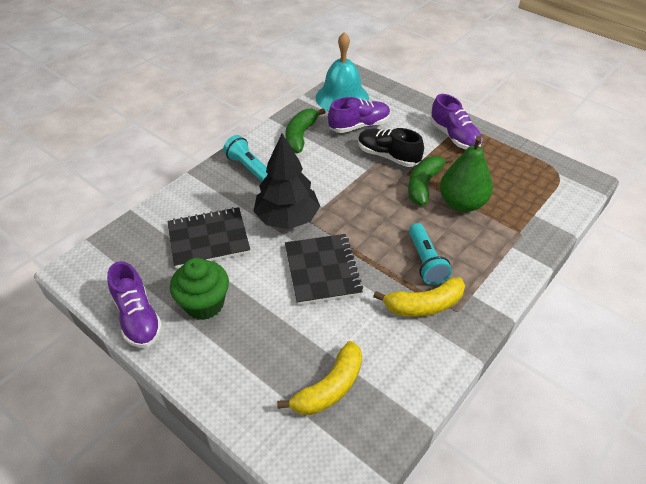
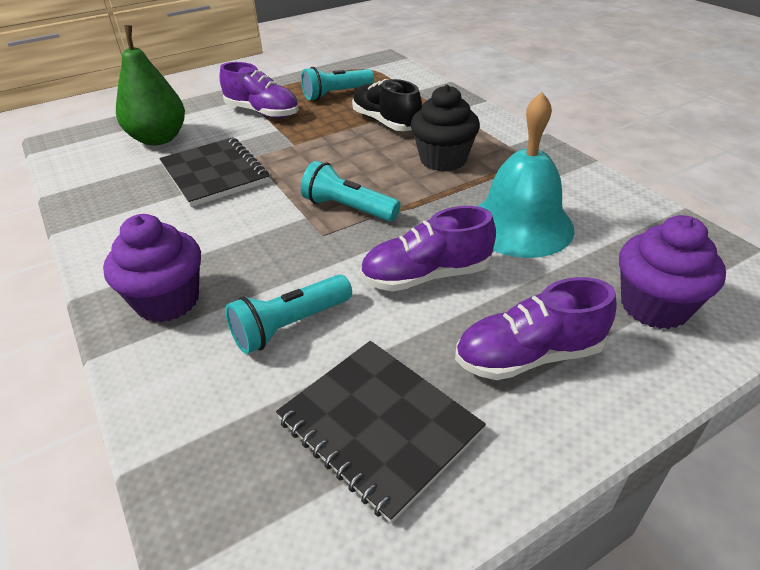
black cupcake: 0 -> 1
black tree: 1 -> 0
green banana: 2 -> 0
green cupcake: 1 -> 0
purple cupcake: 0 -> 2
turquoise flashlight: 2 -> 3
yellow banana: 2 -> 0

